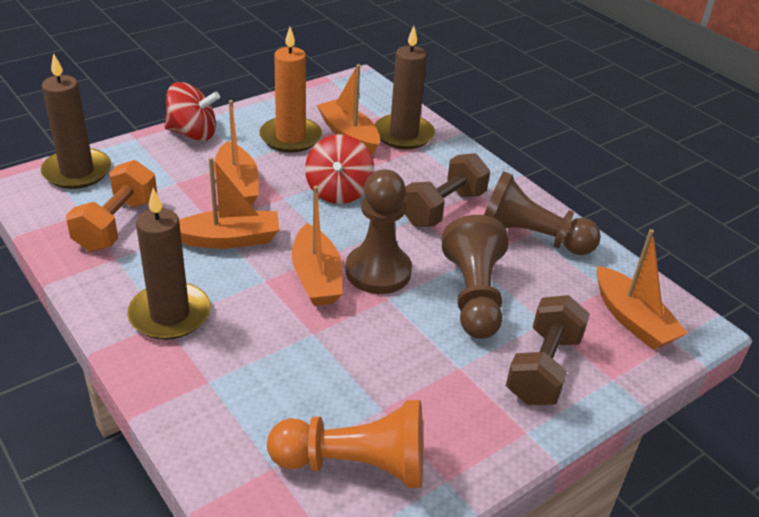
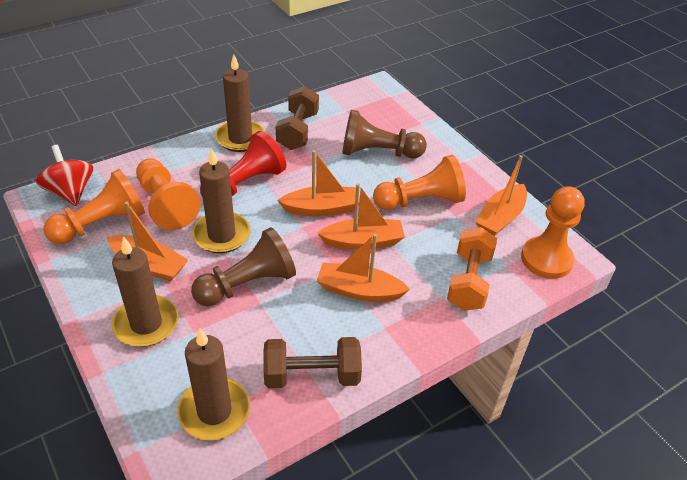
brown candle: 3 -> 4
brown pawn: 3 -> 2
orange candle: 1 -> 0
orange pawn: 1 -> 4
red pawn: 0 -> 1
red spinning top: 2 -> 1

